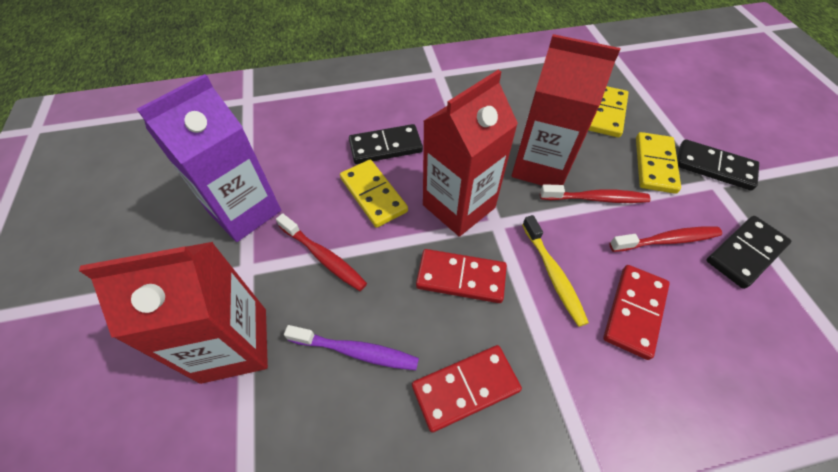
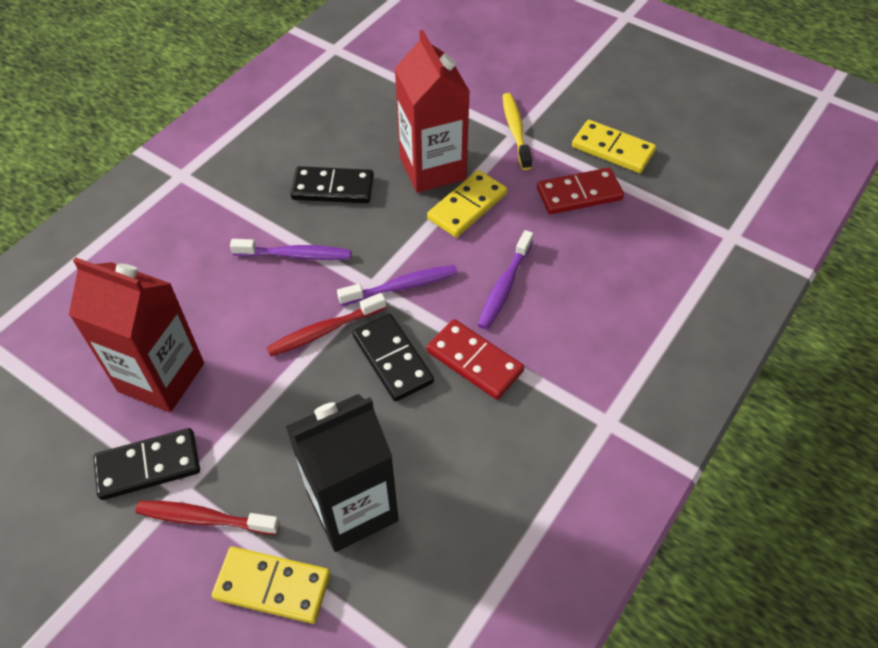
black carton: 0 -> 1
purple carton: 1 -> 0
purple toothbrush: 1 -> 3
red carton: 3 -> 2
red domino: 3 -> 2
red toothbrush: 3 -> 2

